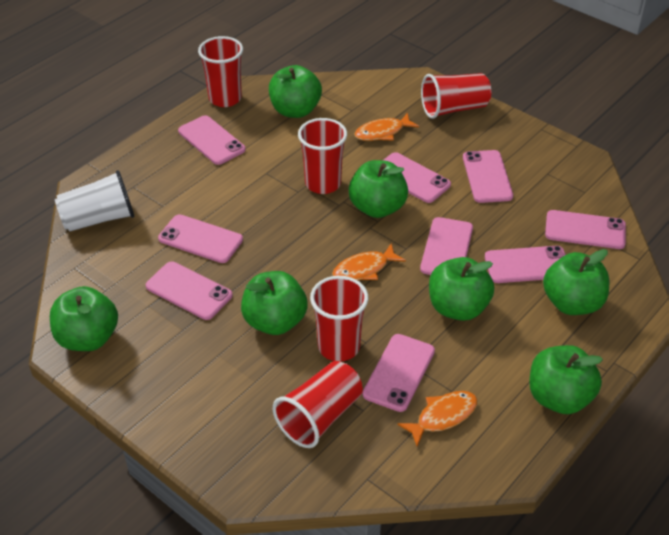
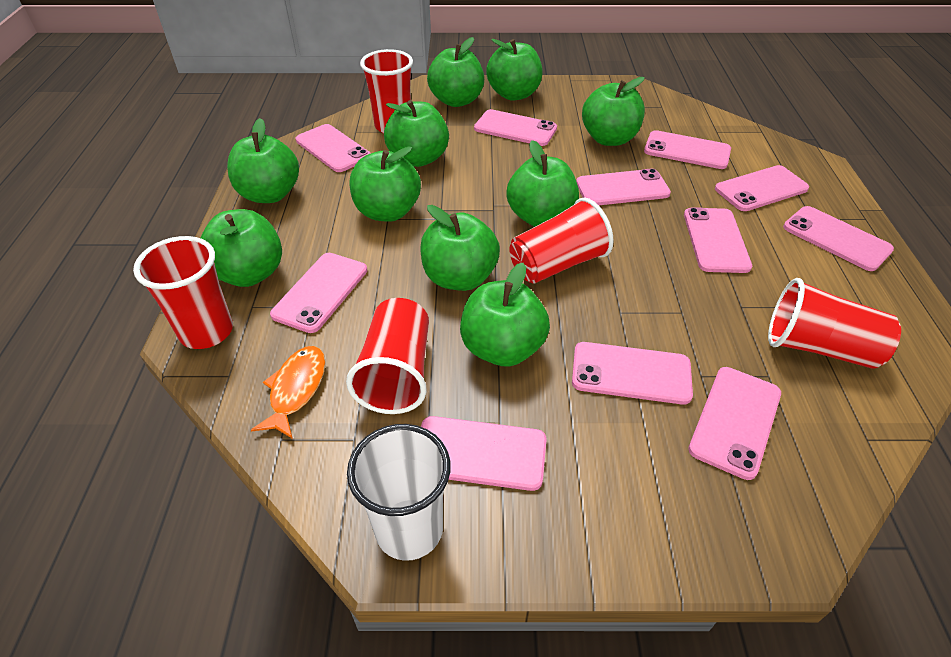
green apple: 7 -> 10
orange fish: 3 -> 1
pink phone: 9 -> 11

